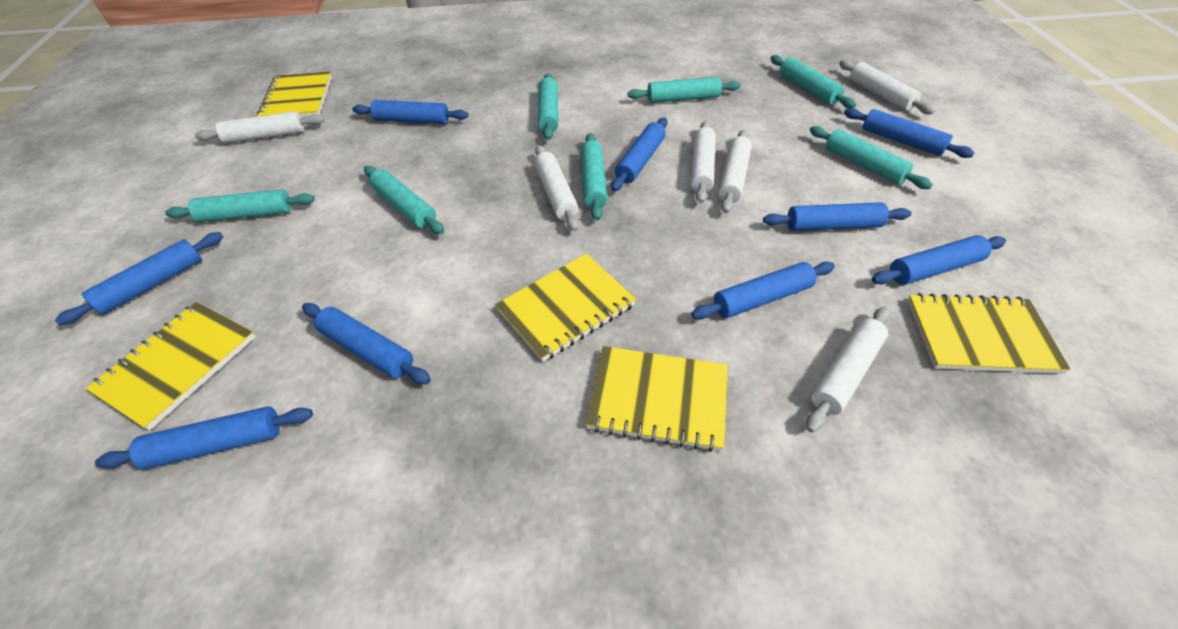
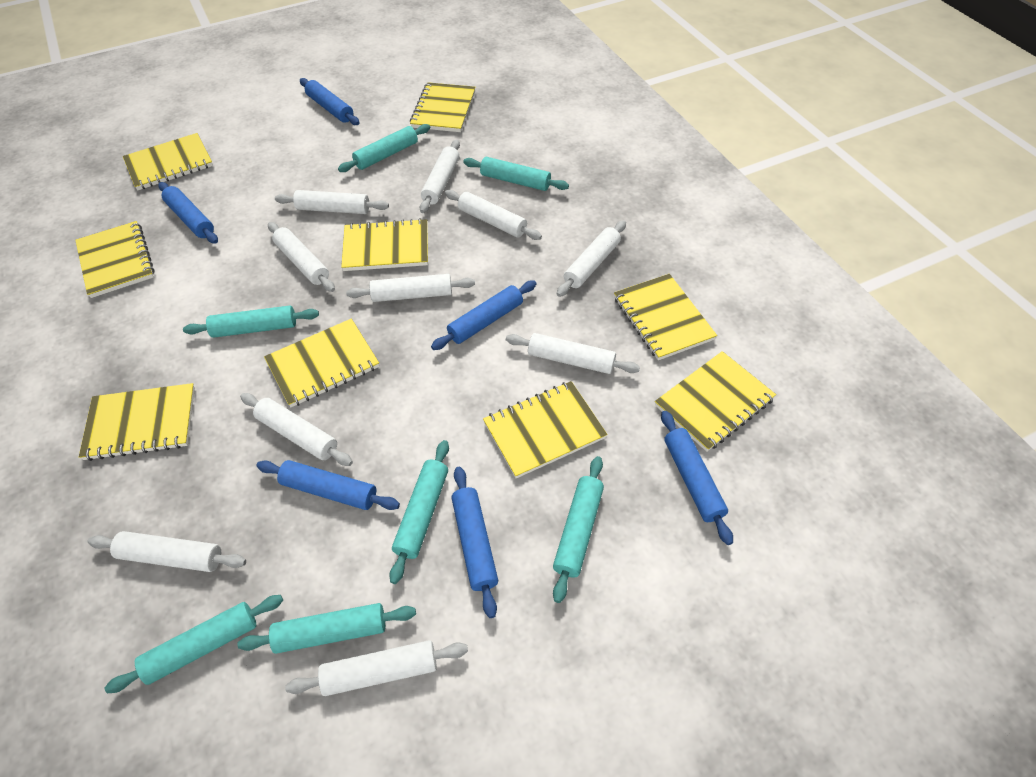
blue rolling pin: 9 -> 6
white rolling pin: 6 -> 10
yellow notebook: 5 -> 9

